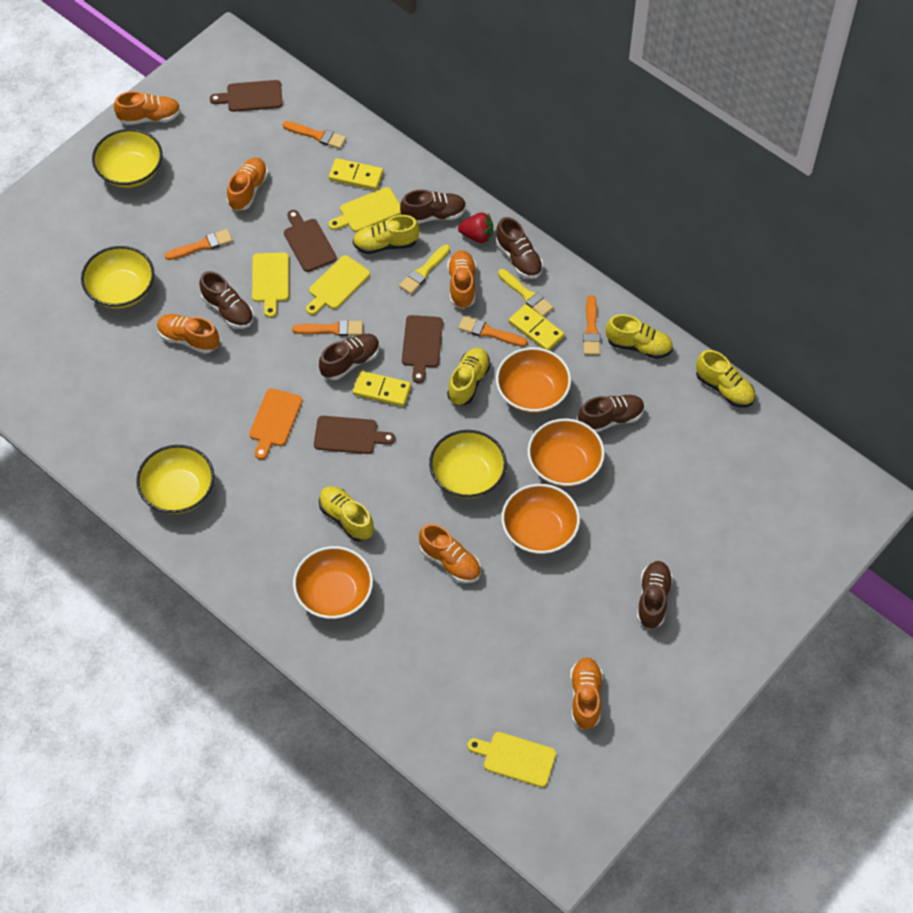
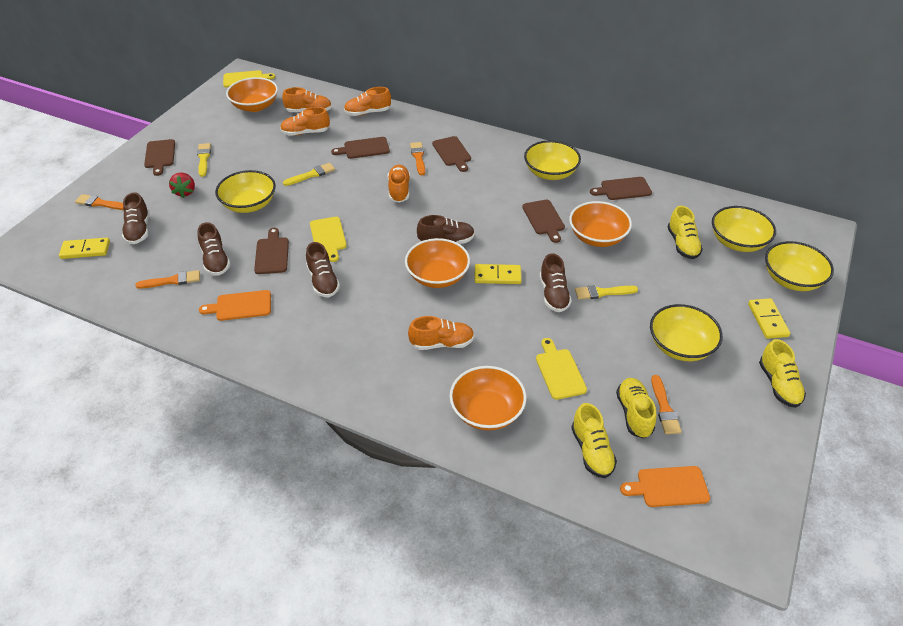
brown cutting board: 4 -> 6
brown shoe: 6 -> 5
orange brush: 5 -> 4
orange cutting board: 1 -> 2
orange shoe: 6 -> 5
yellow bowl: 4 -> 5
yellow brush: 2 -> 3
yellow cutting board: 4 -> 3
yellow shoe: 5 -> 4

